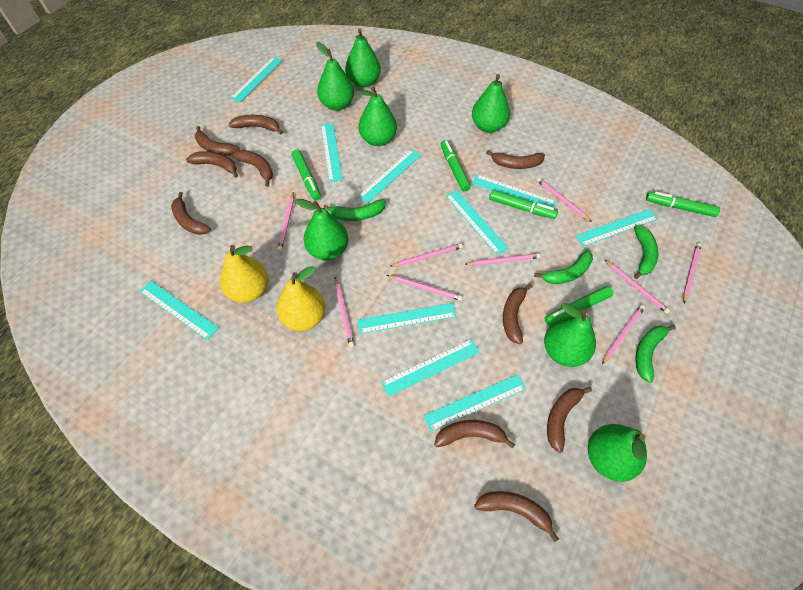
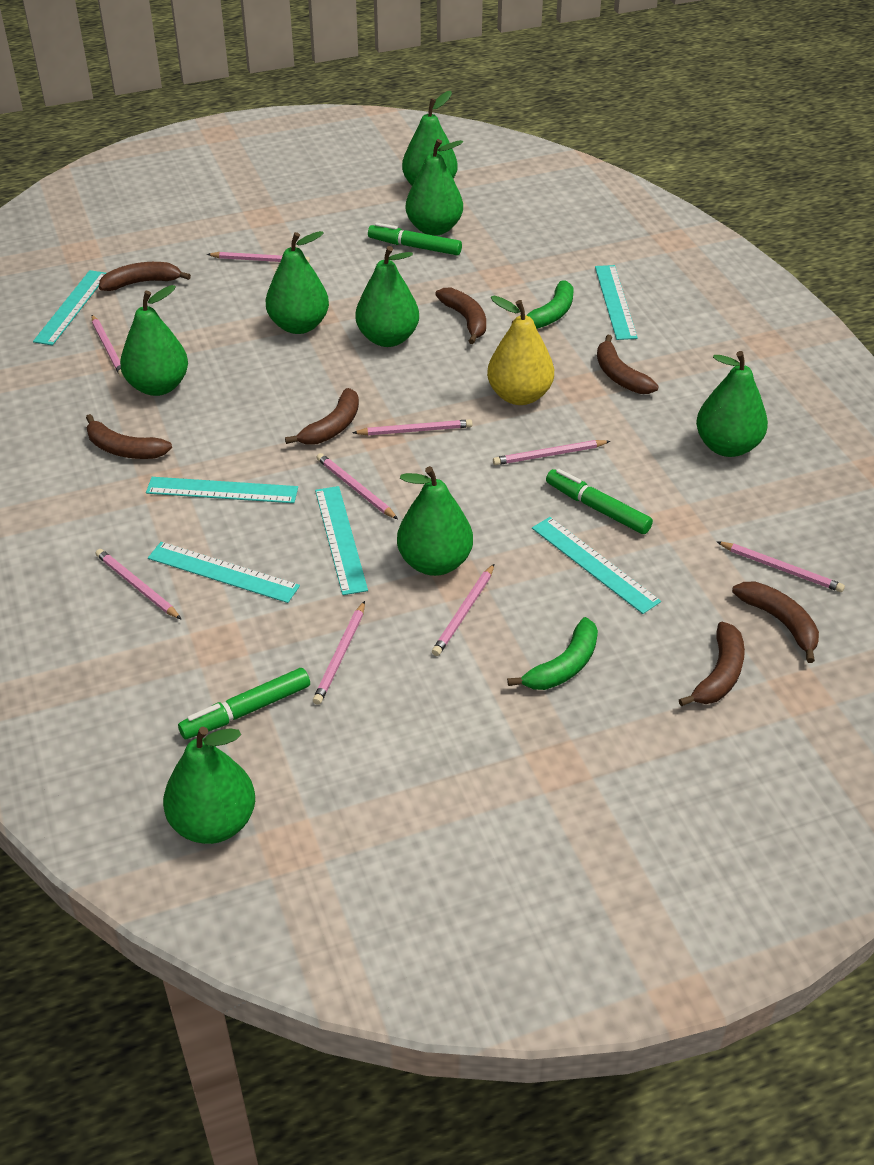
brown banana: 10 -> 7
green banana: 4 -> 2
green marker: 5 -> 3
green pear: 7 -> 8
turquoise ruler: 10 -> 6
yellow pear: 2 -> 1

